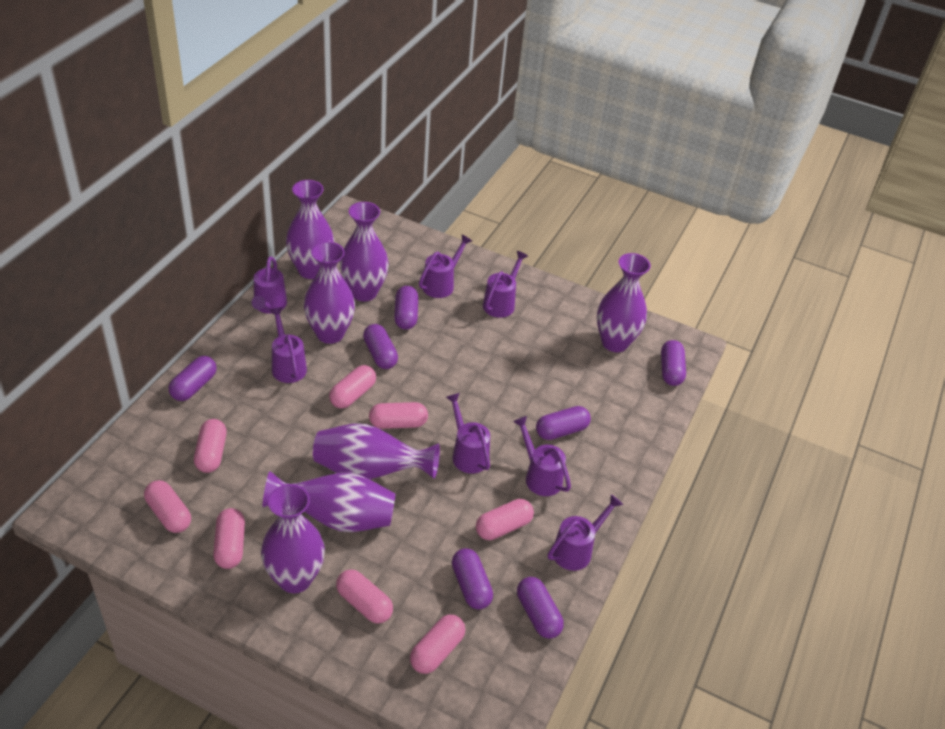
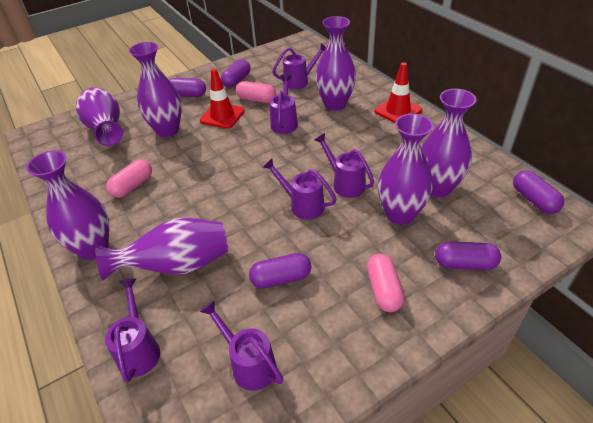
pink capsule: 8 -> 3
purple capsule: 7 -> 5
purple watering can: 7 -> 6
red traffic cone: 0 -> 2

